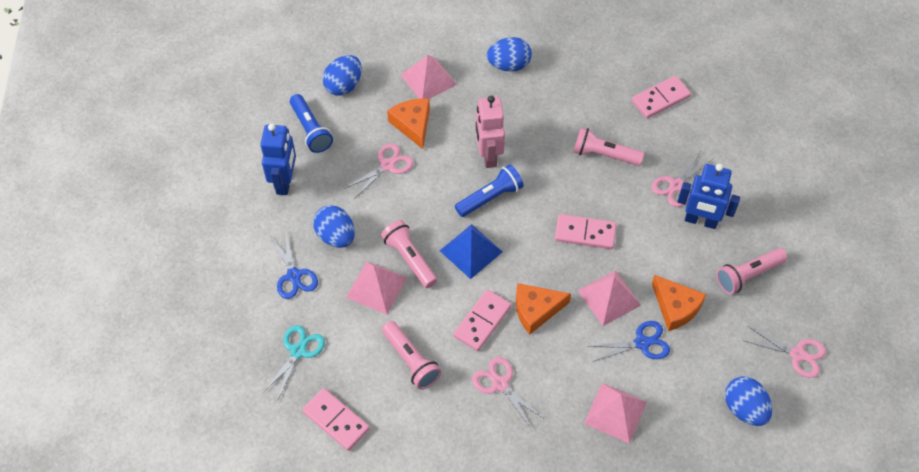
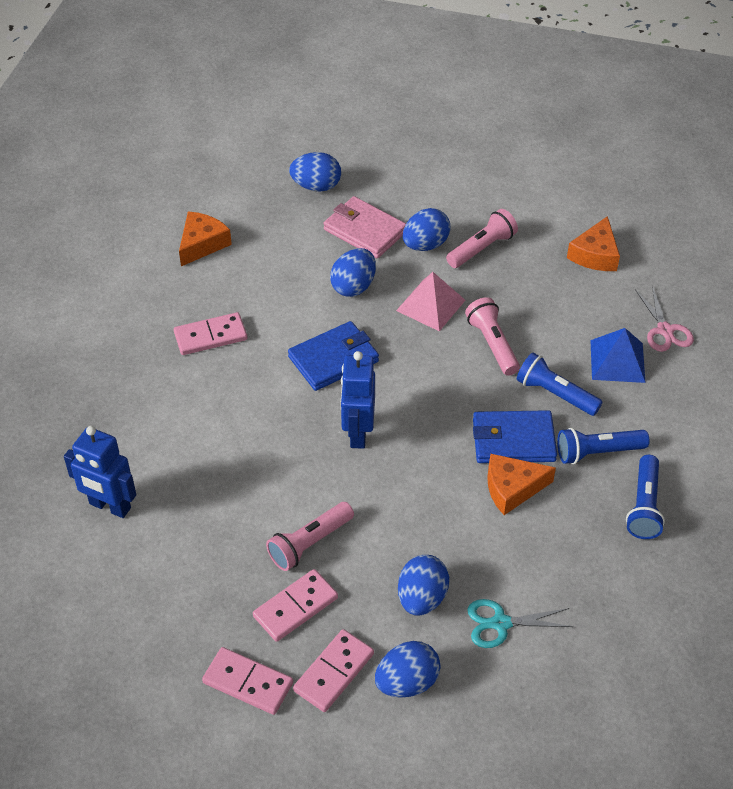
blue egg: 4 -> 5
blue flashlight: 2 -> 3
blue scissors: 2 -> 0
blue wallet: 0 -> 2
pink flashlight: 4 -> 3
pink pyramid: 4 -> 1
pink robot: 1 -> 0
pink scissors: 4 -> 1
pink wallet: 0 -> 1

